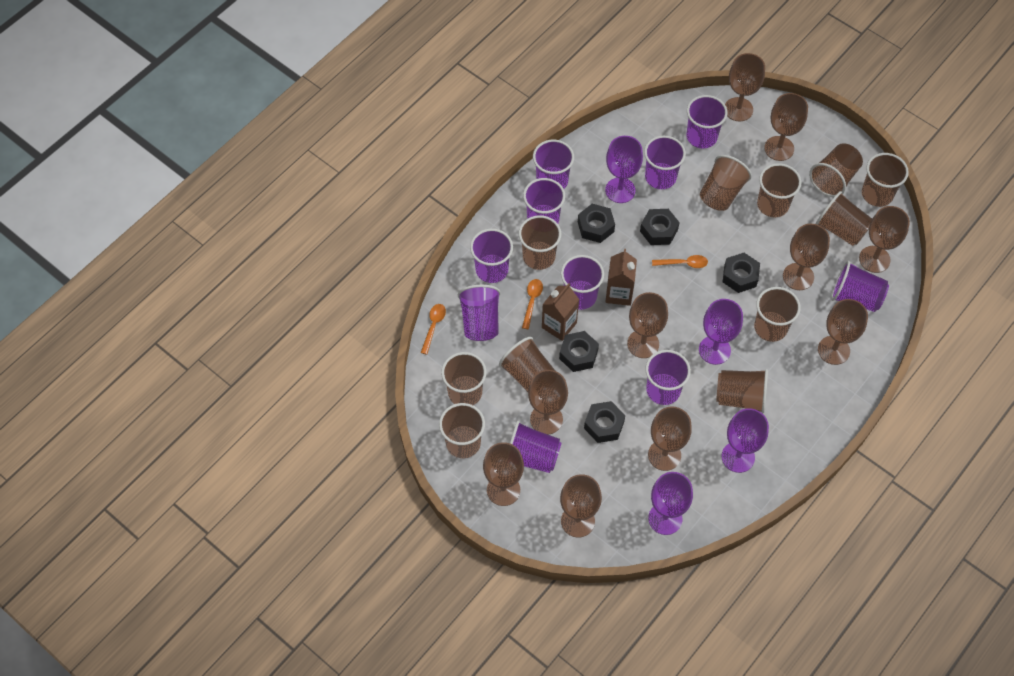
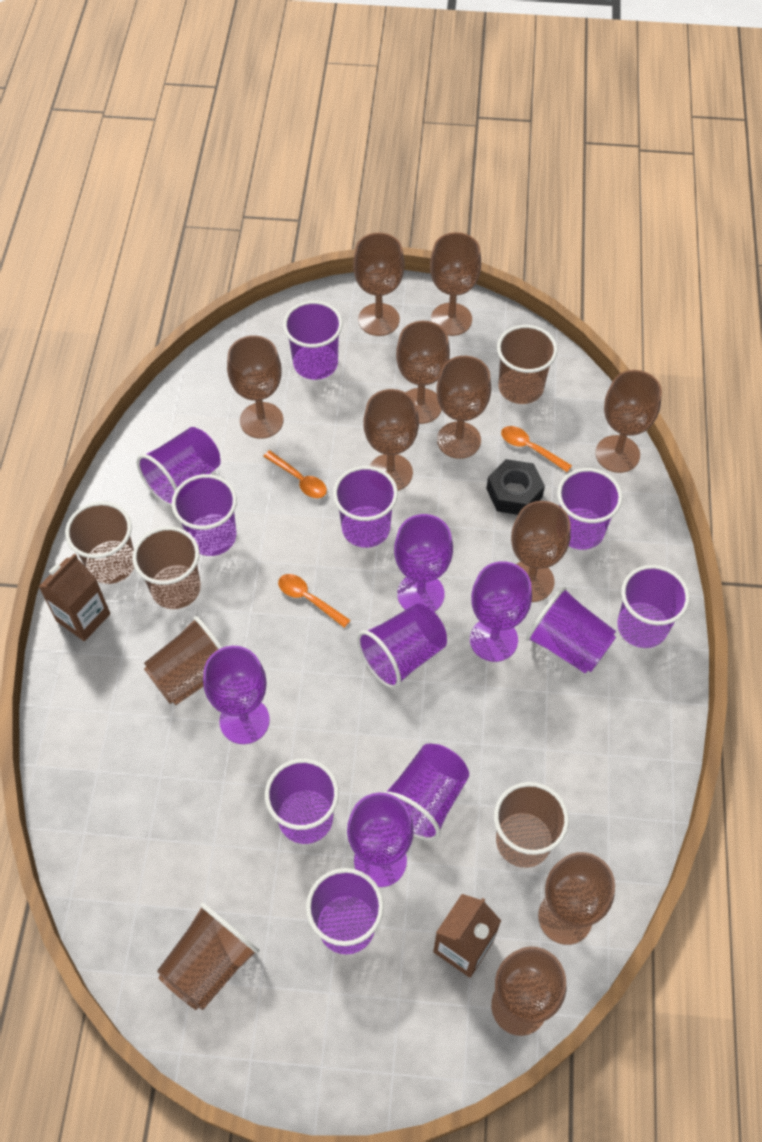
black nut: 5 -> 1
brown cup: 11 -> 6
purple cup: 10 -> 11

